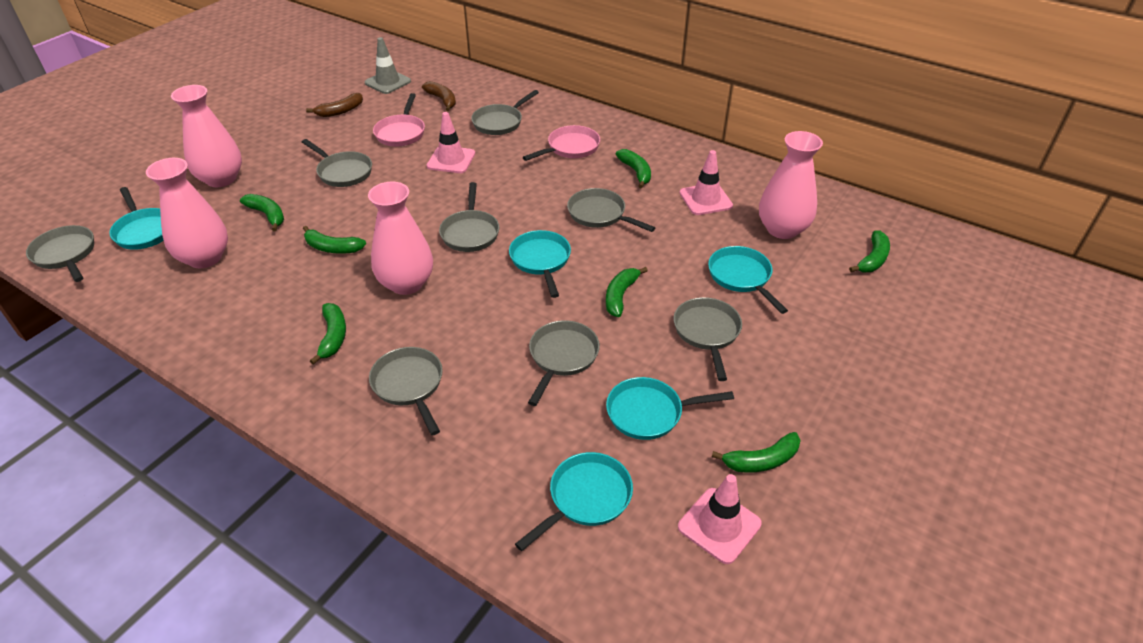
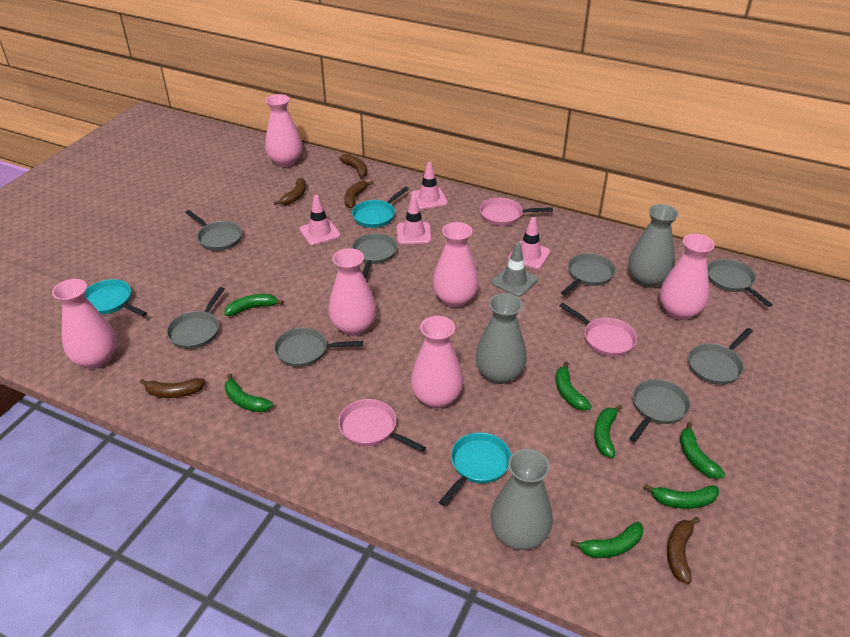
brown banana: 2 -> 5
grey vase: 0 -> 3
pink pan: 2 -> 3
pink traffic cone: 3 -> 4
pink vase: 4 -> 6
turquoise pan: 5 -> 3

